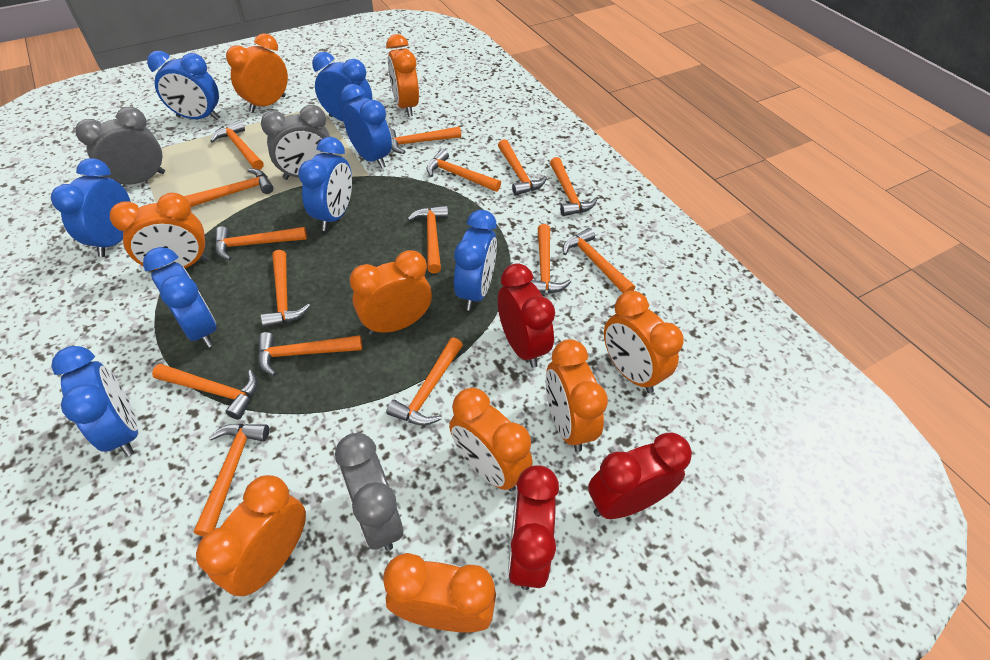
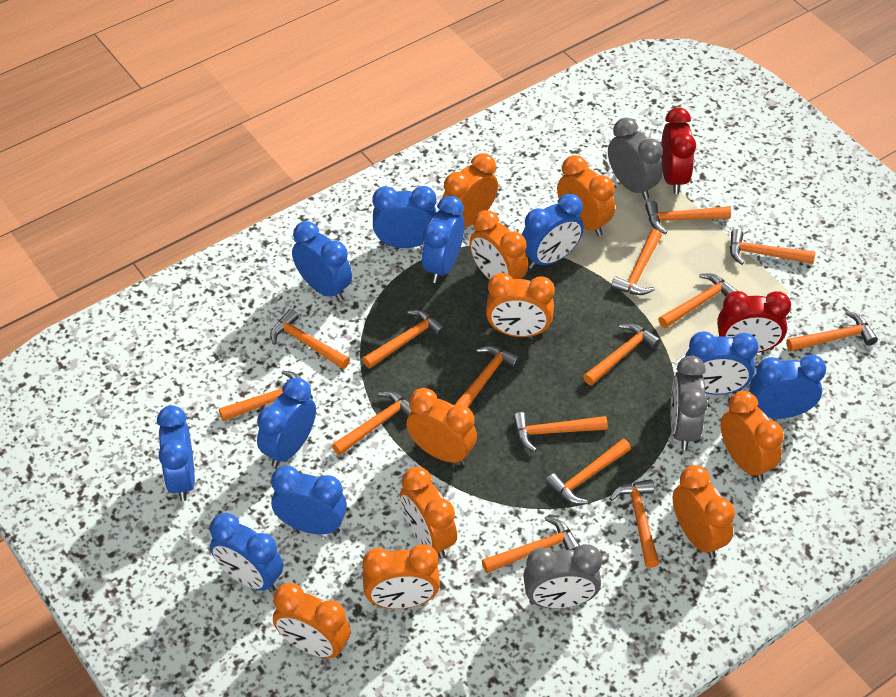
blue clock: 8 -> 10
orange clock: 9 -> 10
red clock: 3 -> 2

